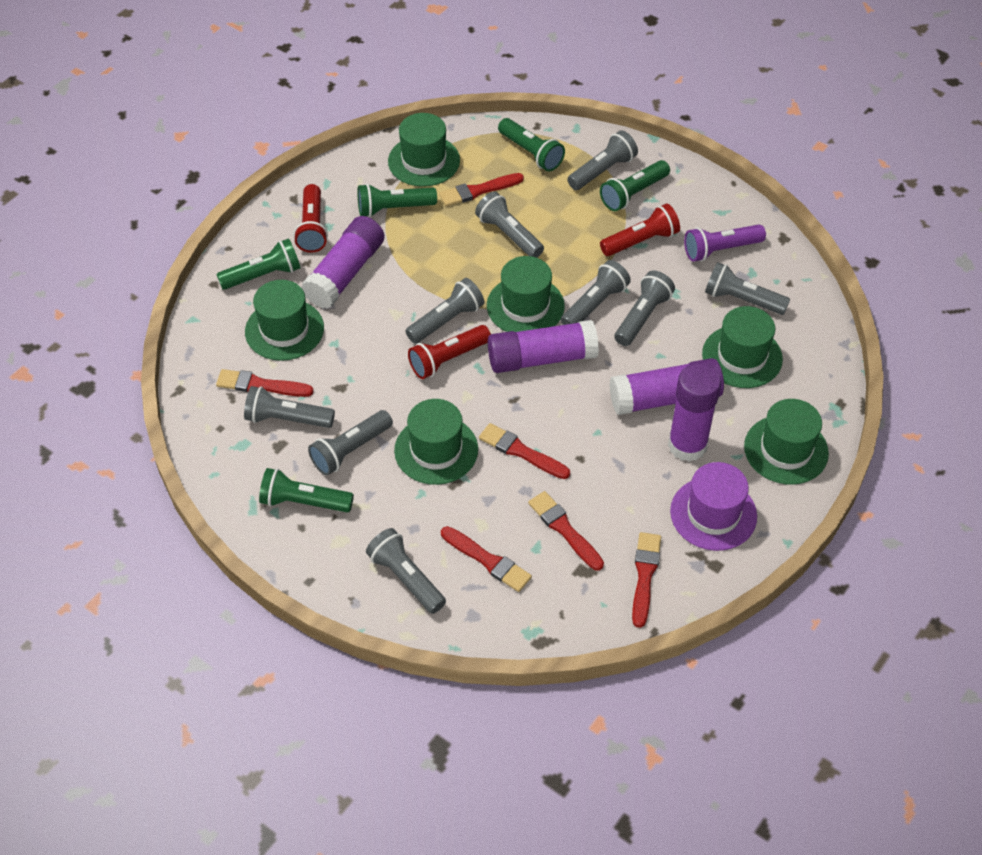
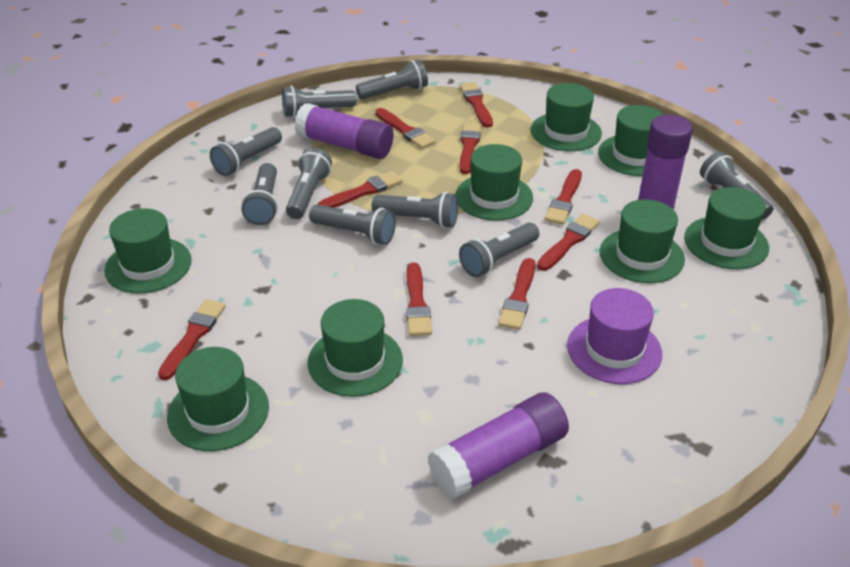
green flashlight: 5 -> 0
green hat: 6 -> 8
purple flashlight: 1 -> 0
purple glue stick: 4 -> 3
red brush: 6 -> 9
red flashlight: 3 -> 0

